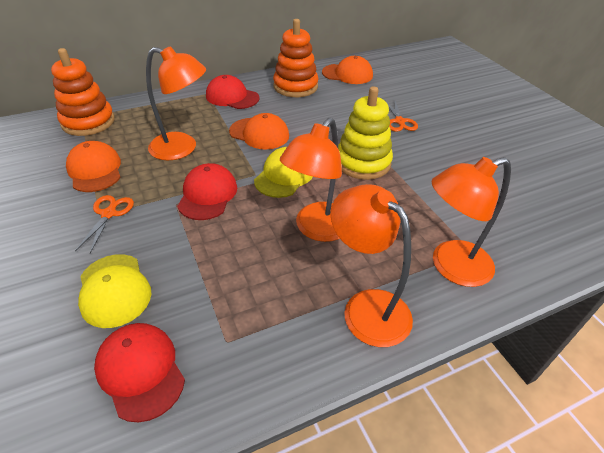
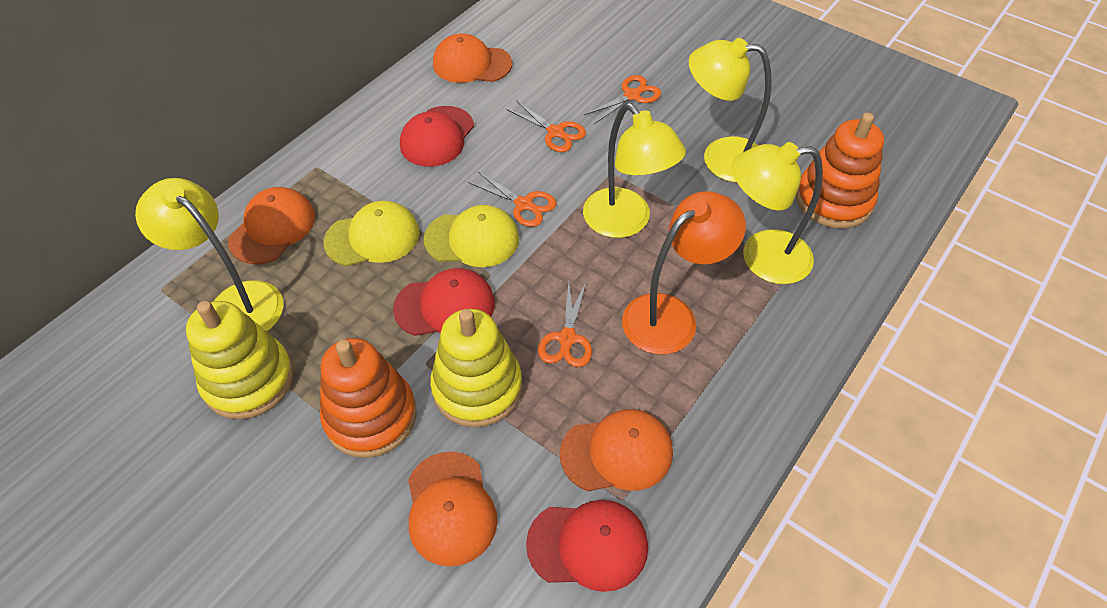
orange cap: 3 -> 4
orange lamp: 4 -> 1
orange scissors: 2 -> 4
yellow lamp: 0 -> 4
yellow stacking toy: 1 -> 2

